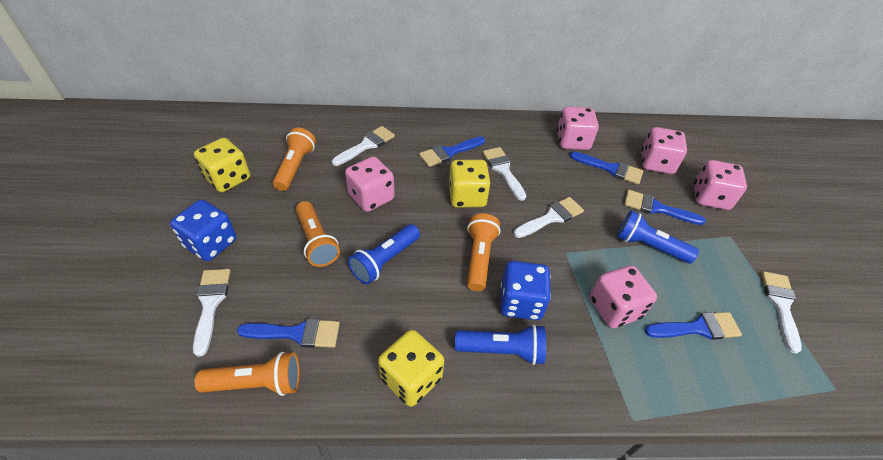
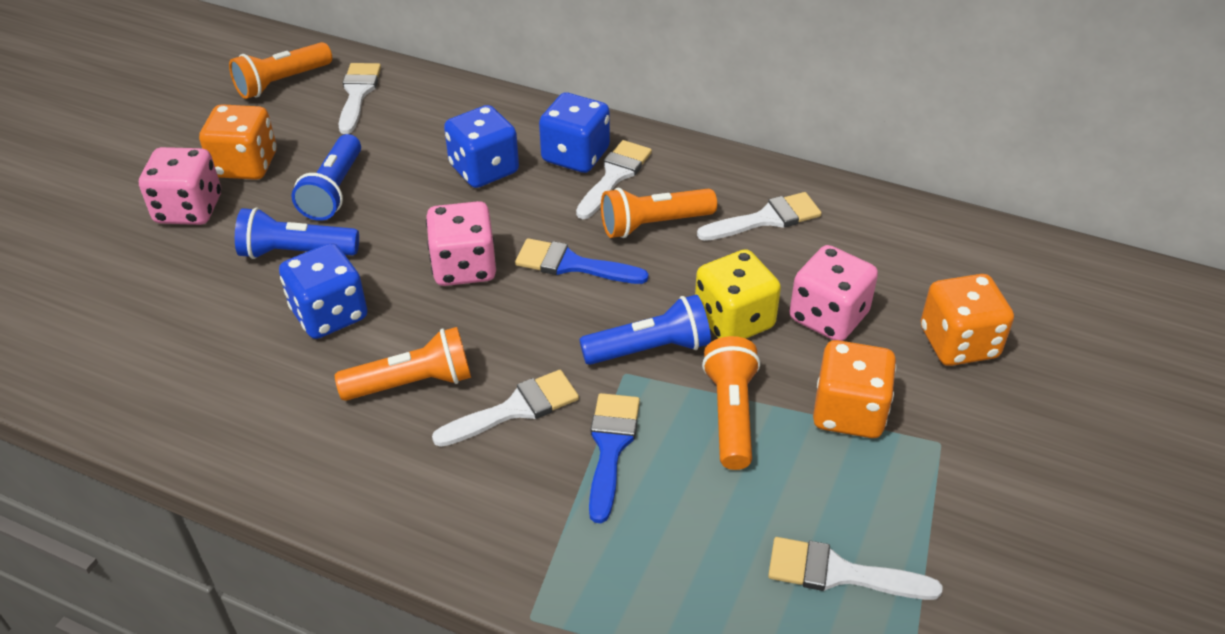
blue brush: 5 -> 2
blue dice: 2 -> 3
orange dice: 0 -> 3
pink dice: 5 -> 3
yellow dice: 3 -> 1

